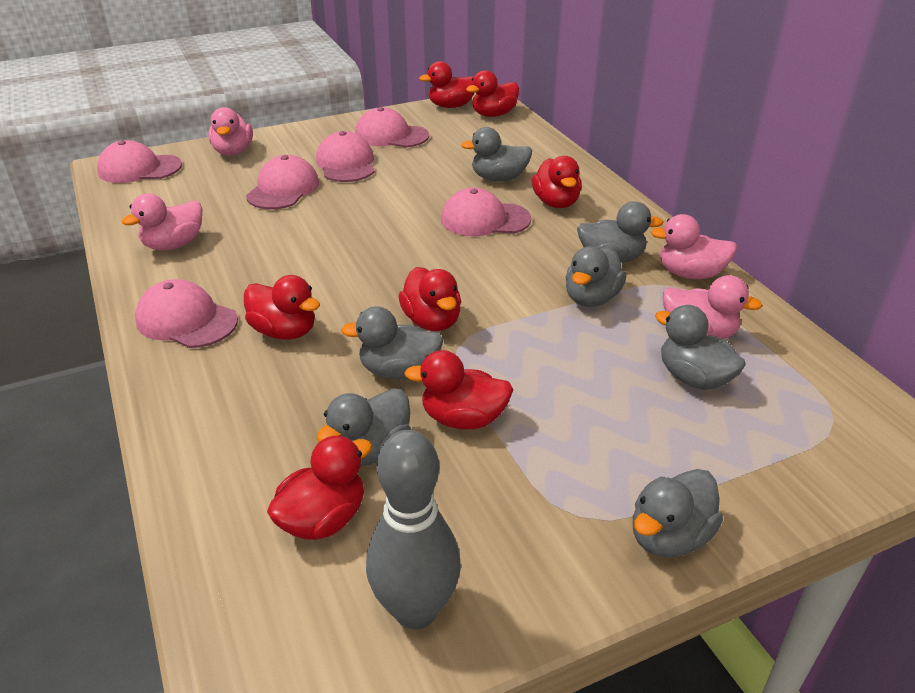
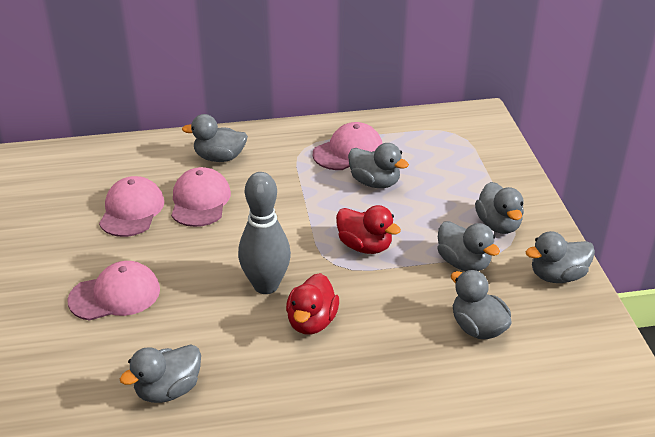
pink cap: 6 -> 4
pink duck: 4 -> 0
red duck: 7 -> 2

